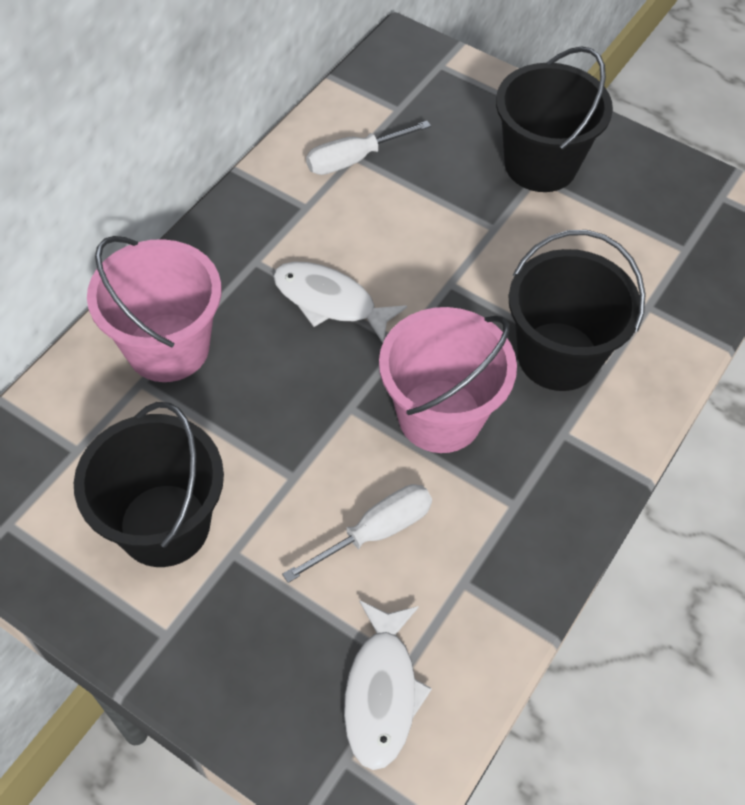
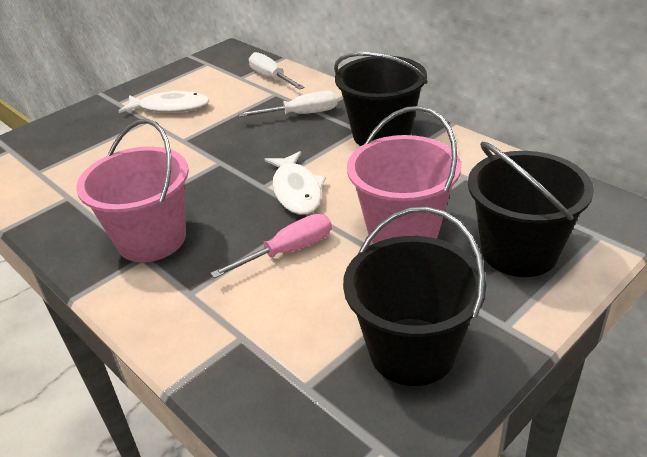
pink screwdriver: 0 -> 1

